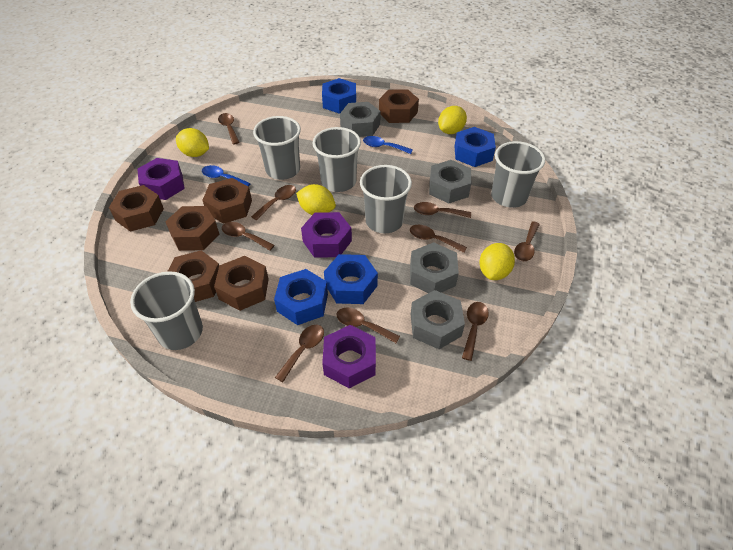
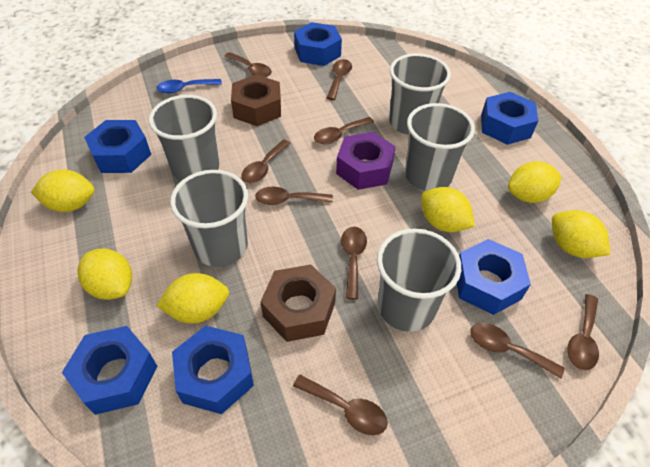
blue nut: 4 -> 6
blue spoon: 2 -> 1
brown nut: 6 -> 2
grey nut: 4 -> 0
purple nut: 3 -> 1
yellow lemon: 4 -> 6

